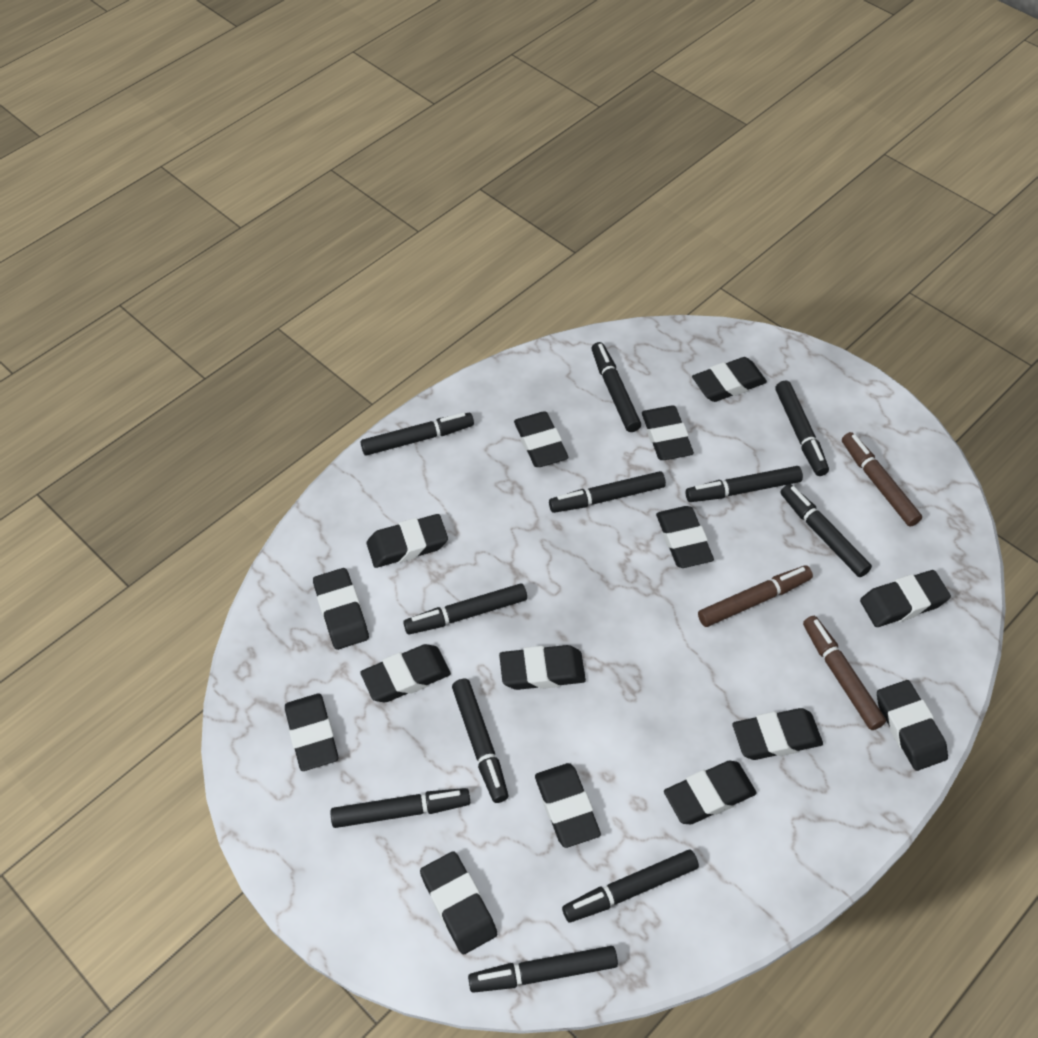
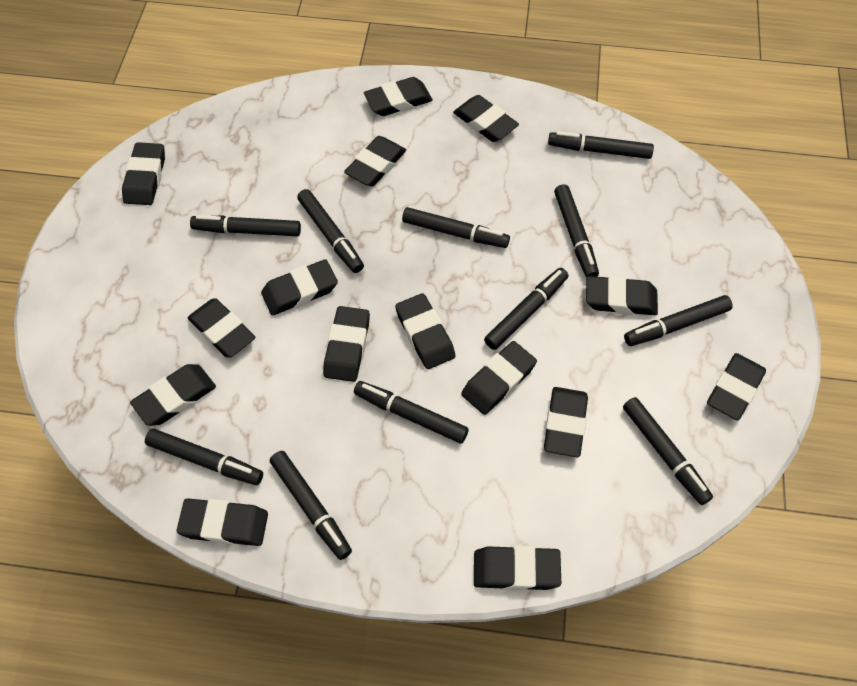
brown marker: 3 -> 0

